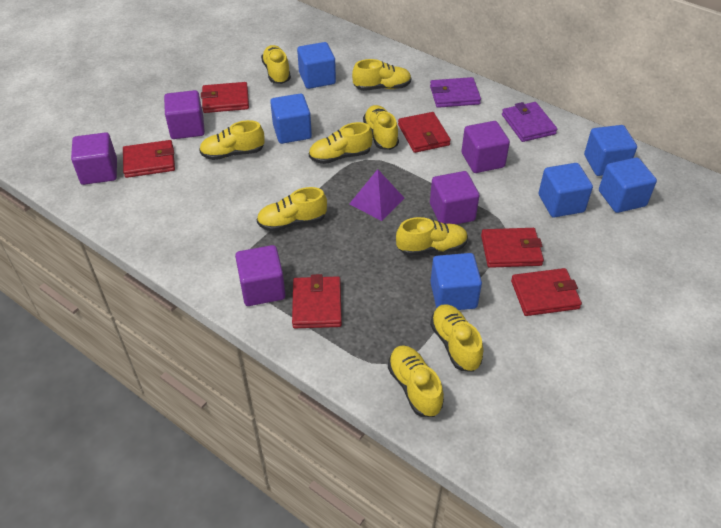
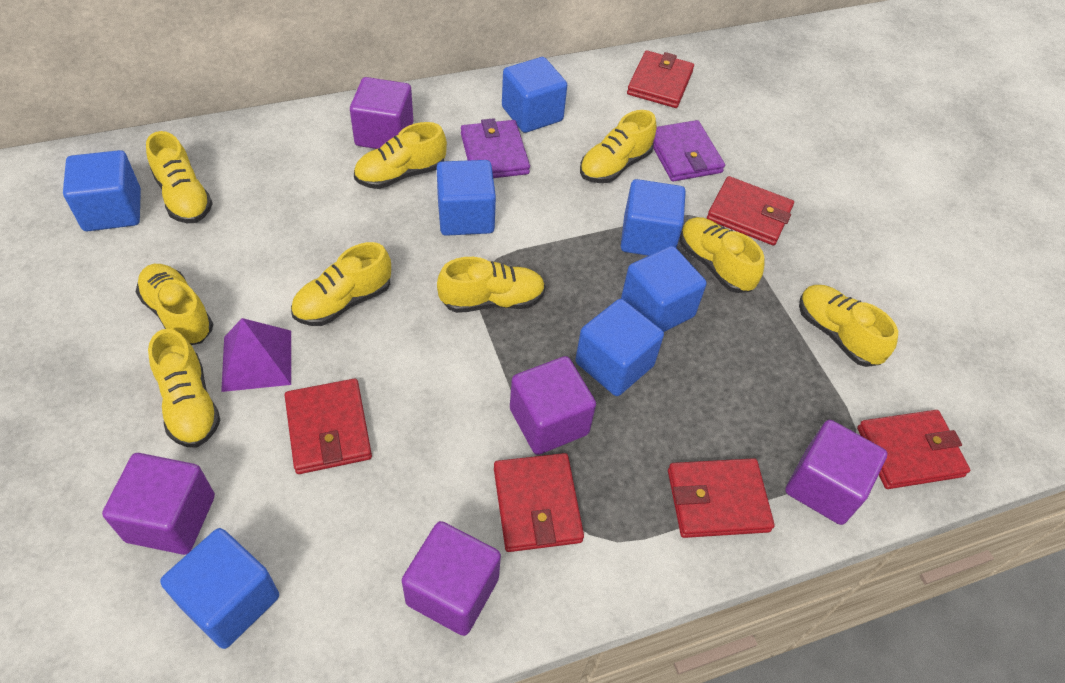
blue cube: 6 -> 7

